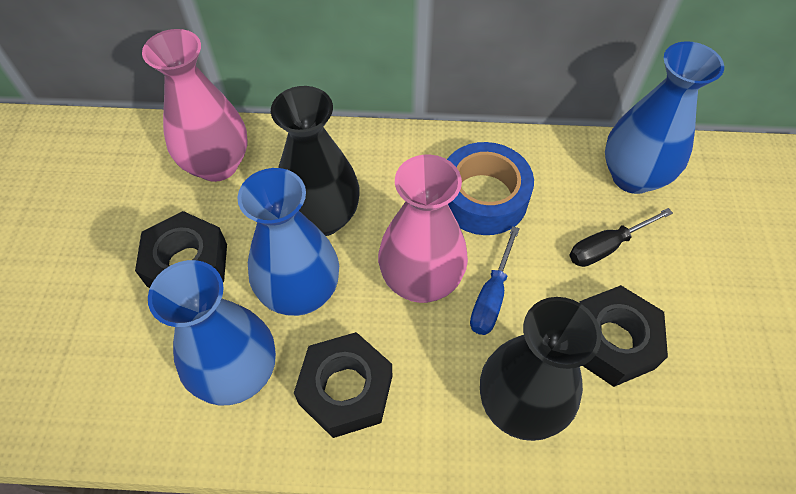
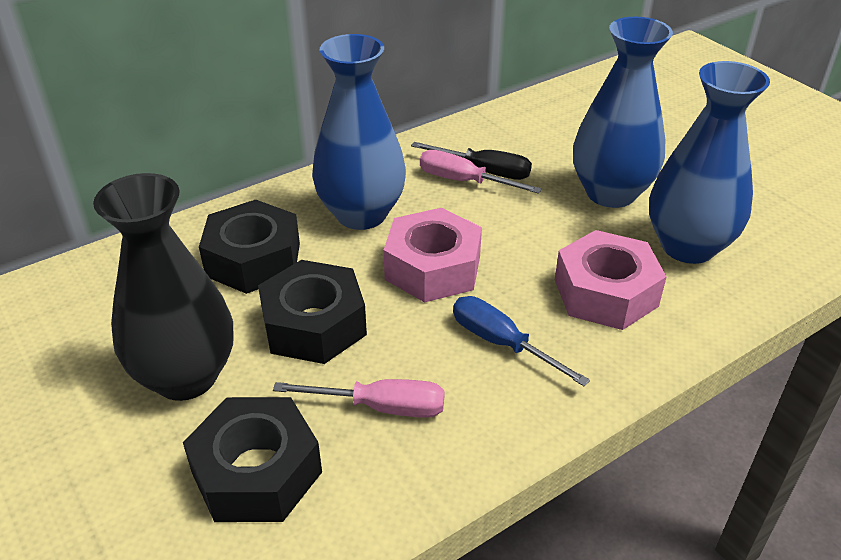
black vase: 2 -> 1
blue tape: 1 -> 0
pink nut: 0 -> 2
pink screwdriver: 0 -> 2
pink vase: 2 -> 0

